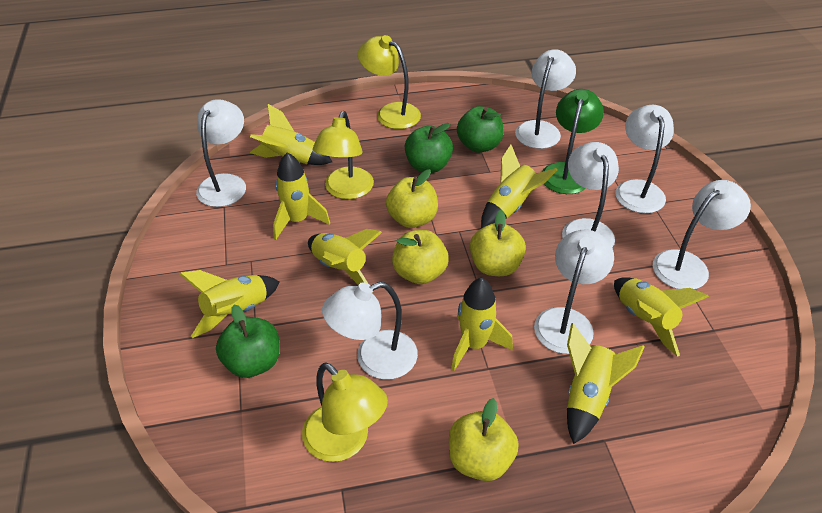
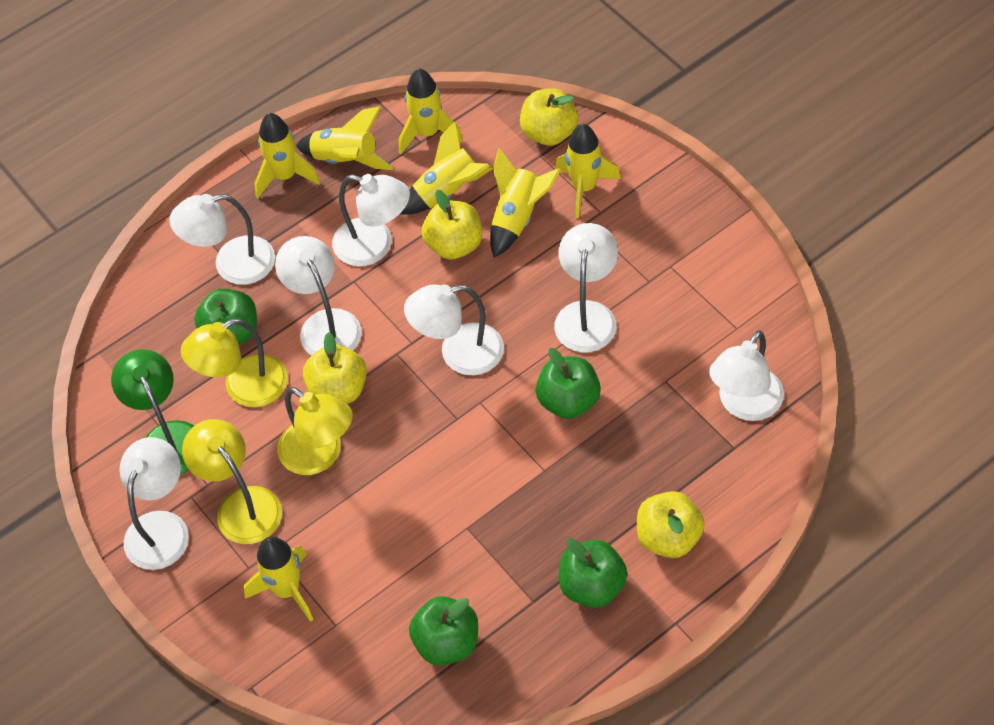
green apple: 3 -> 4
yellow rocket: 8 -> 7

